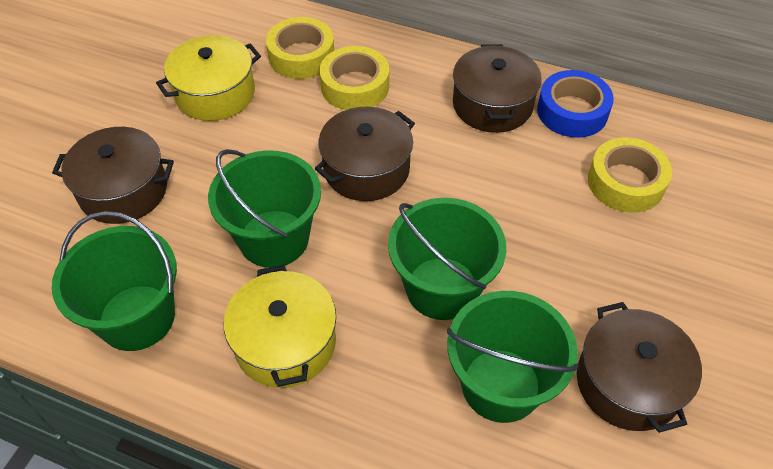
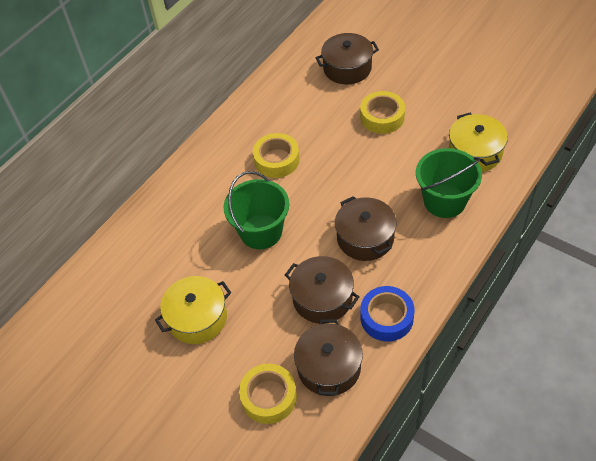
green bucket: 4 -> 2

